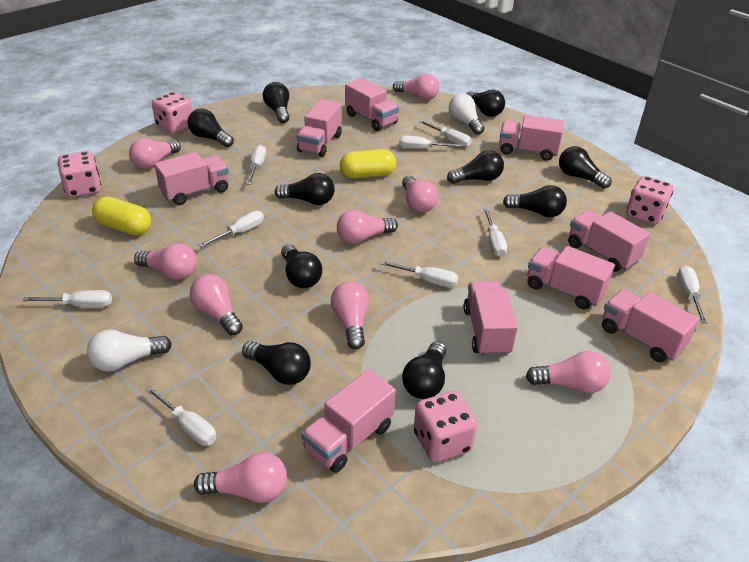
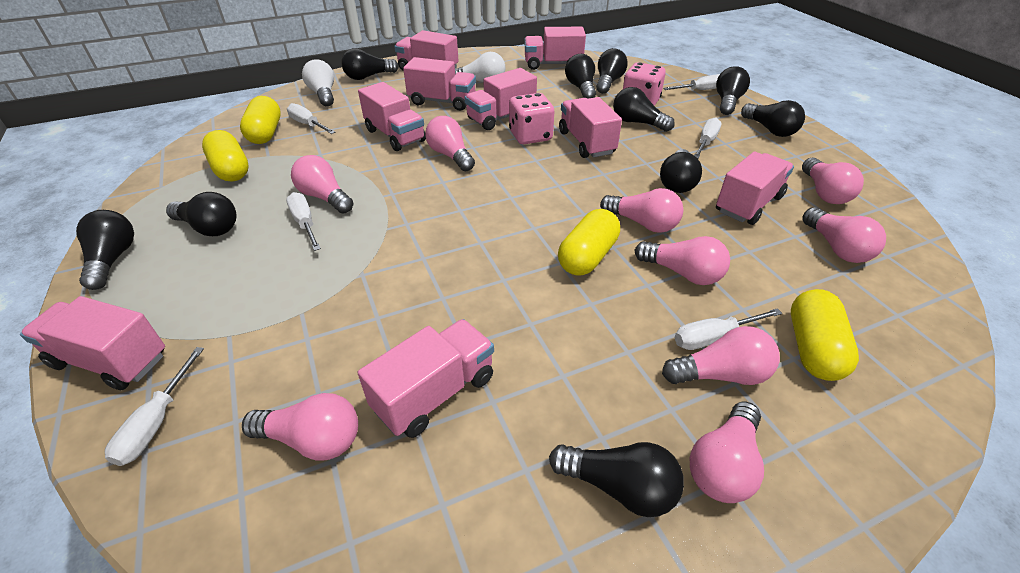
pink dice: 4 -> 2
white screwdriver: 9 -> 6
yellow capsule: 2 -> 4

